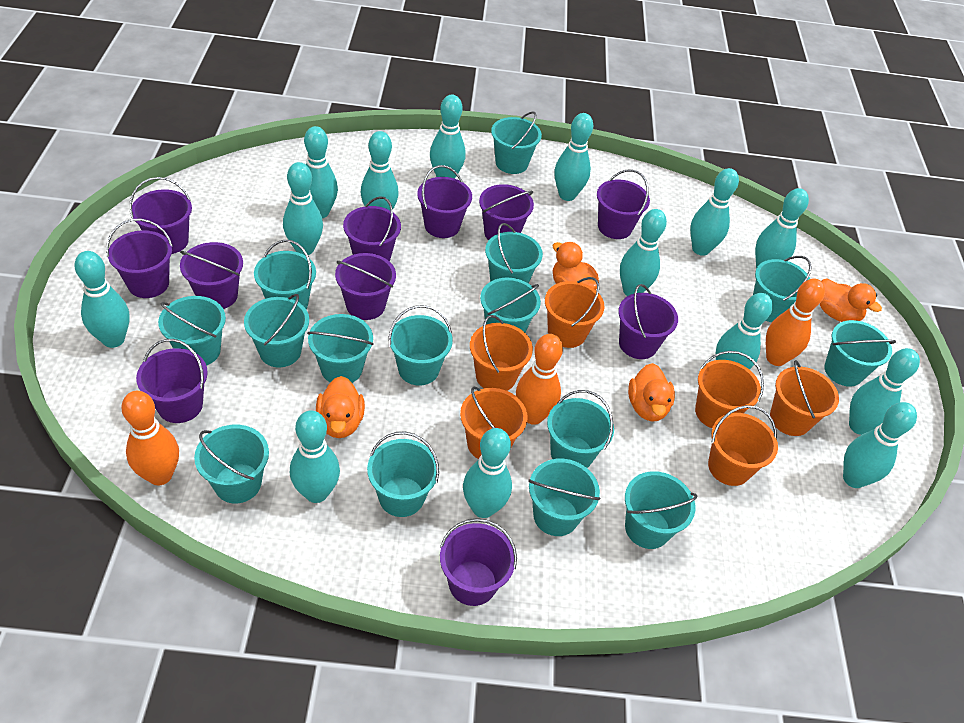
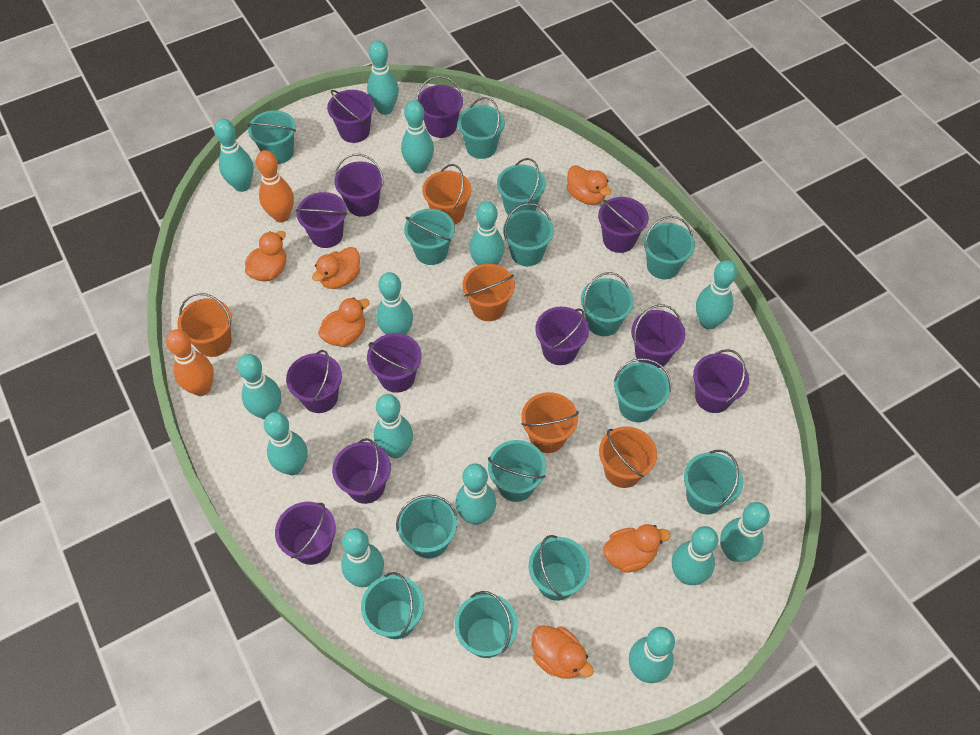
orange bowling pin: 3 -> 2
orange bucket: 6 -> 5
orange duck: 4 -> 6
purple bucket: 11 -> 12
turquoise bucket: 15 -> 14

